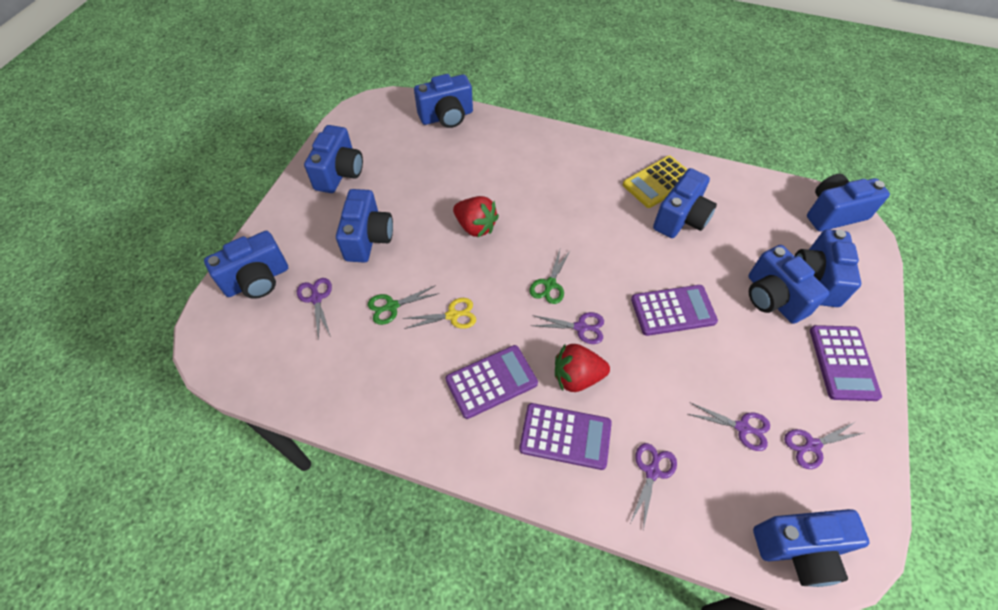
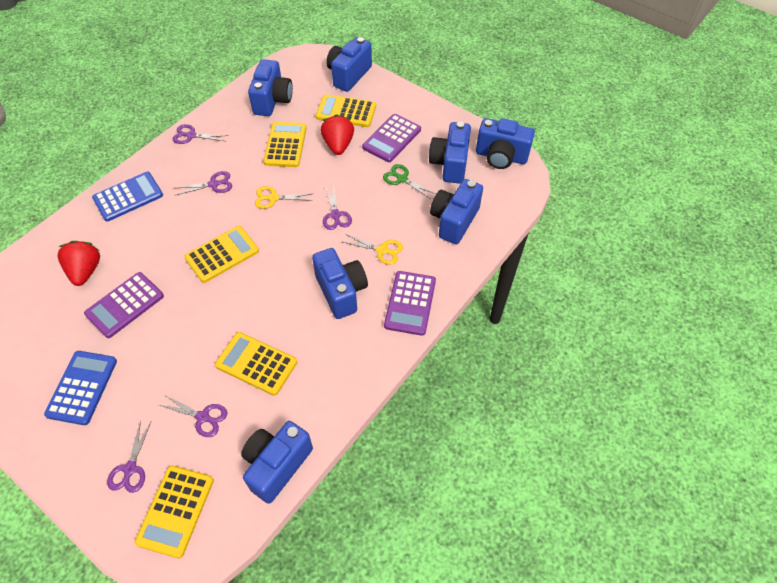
blue calculator: 0 -> 2
blue camera: 9 -> 7
green scissors: 2 -> 1
purple calculator: 4 -> 3
yellow calculator: 1 -> 5
yellow scissors: 1 -> 2

